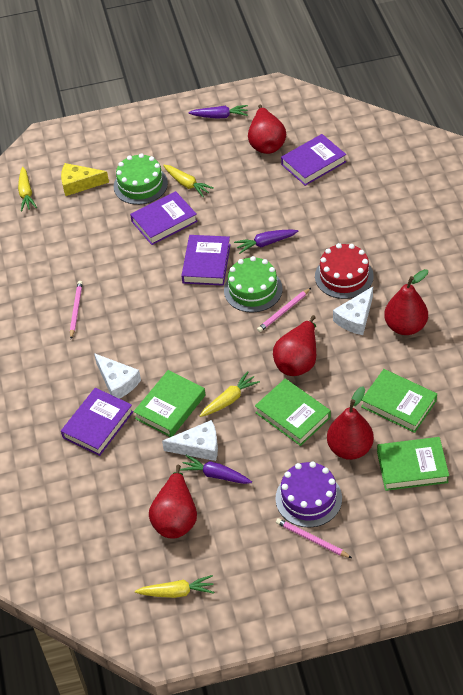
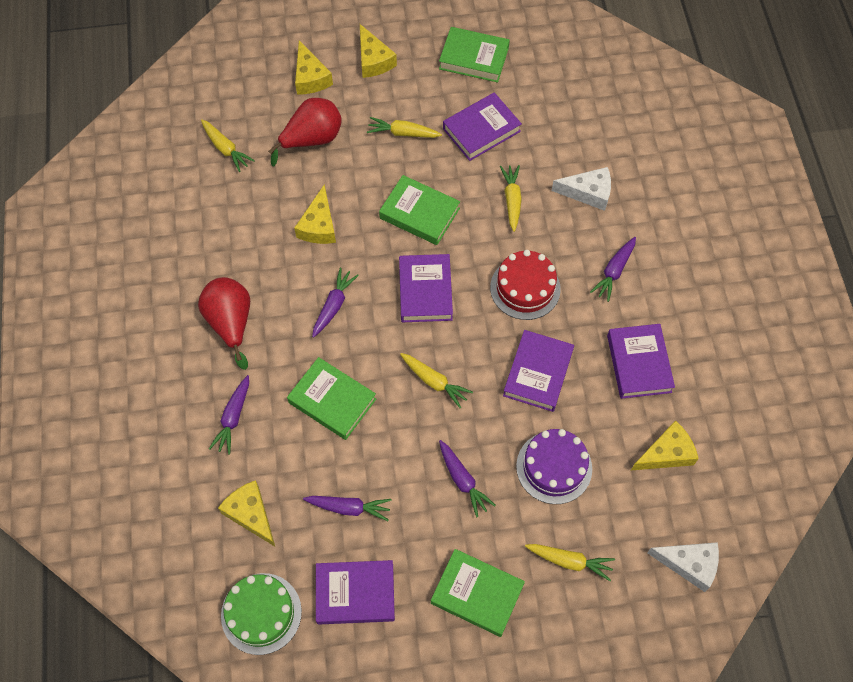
green cake: 2 -> 1
pink pencil: 3 -> 0
purple book: 4 -> 5
purple carrot: 3 -> 5
red pear: 5 -> 2
white cheese: 3 -> 2
yellow carrot: 4 -> 5
yellow cheese: 1 -> 5

